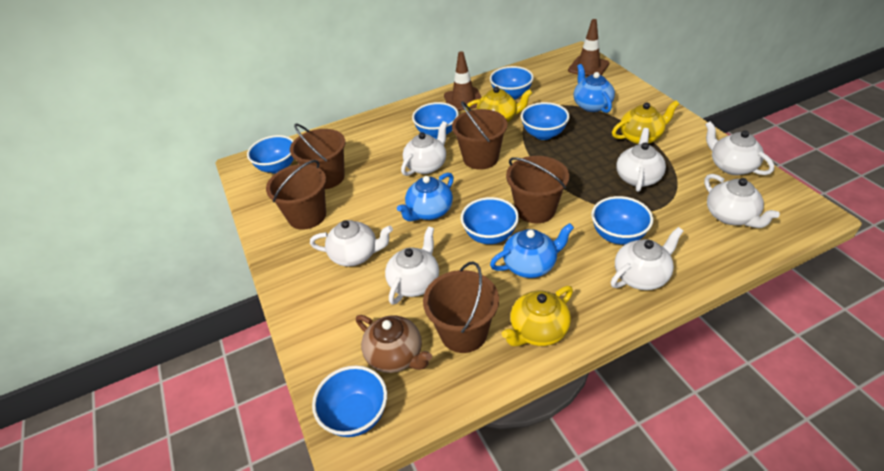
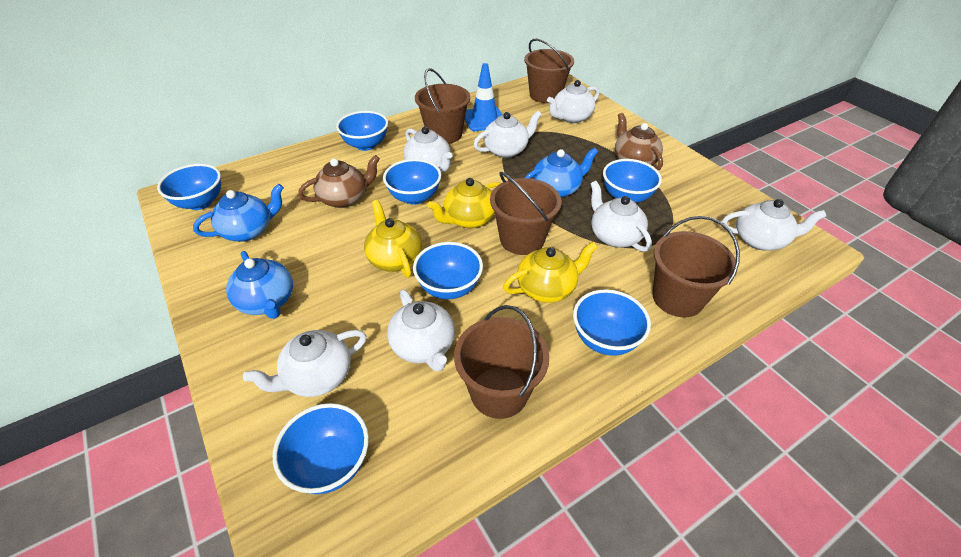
blue traffic cone: 0 -> 1
brown teapot: 1 -> 2
brown traffic cone: 2 -> 0

